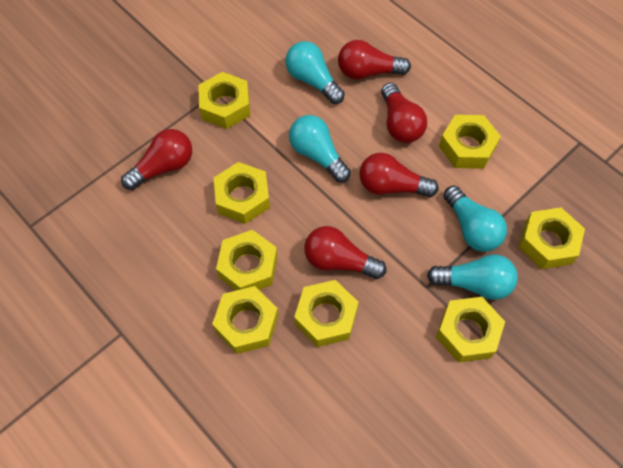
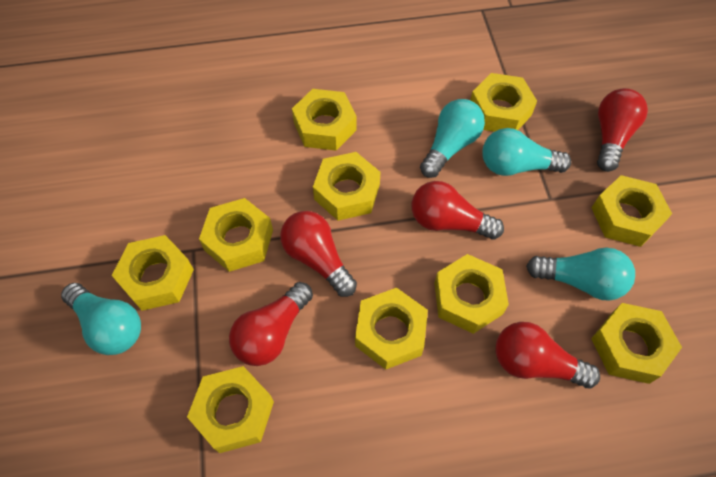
yellow nut: 8 -> 10

